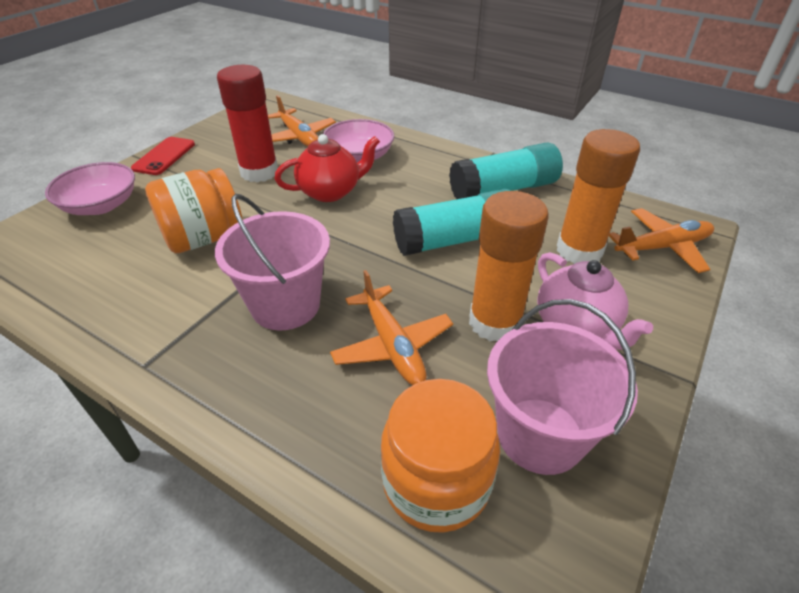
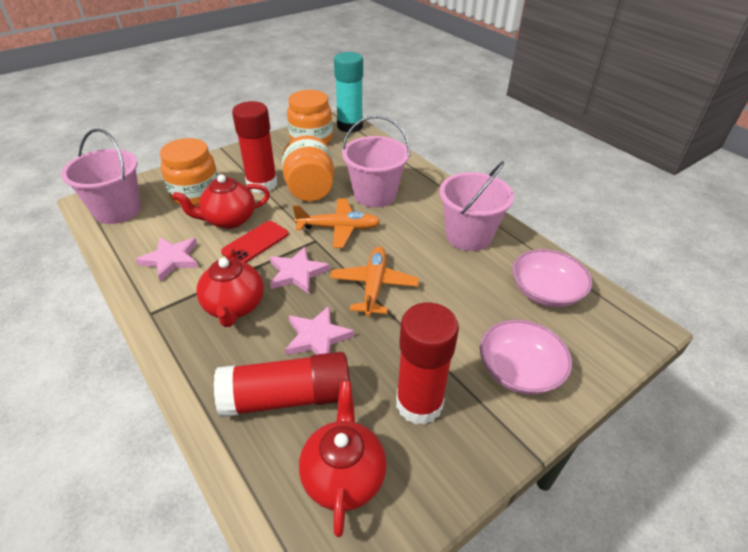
orange glue stick: 2 -> 0
orange jar: 2 -> 3
orange plane: 3 -> 2
pink bucket: 2 -> 3
pink star: 0 -> 3
pink teapot: 1 -> 0
red glue stick: 1 -> 3
red teapot: 1 -> 3
turquoise glue stick: 2 -> 1

